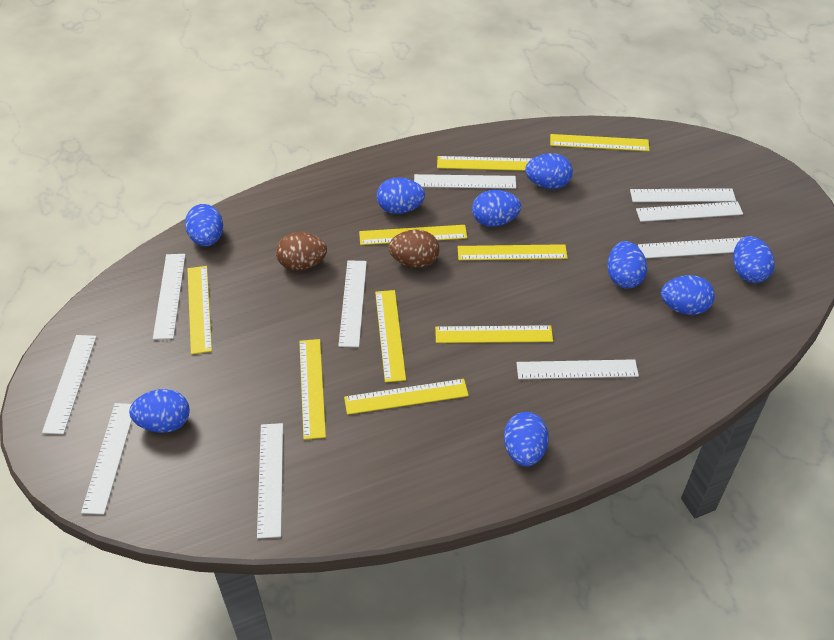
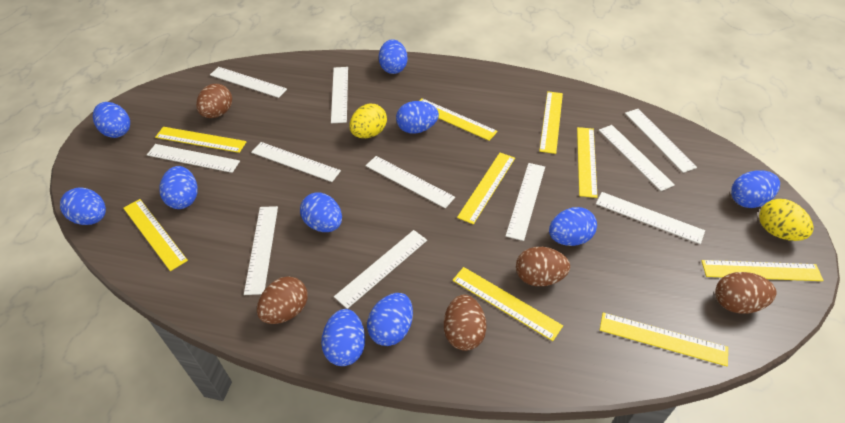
blue egg: 9 -> 10
brown egg: 2 -> 5
white ruler: 10 -> 11
yellow egg: 0 -> 2

